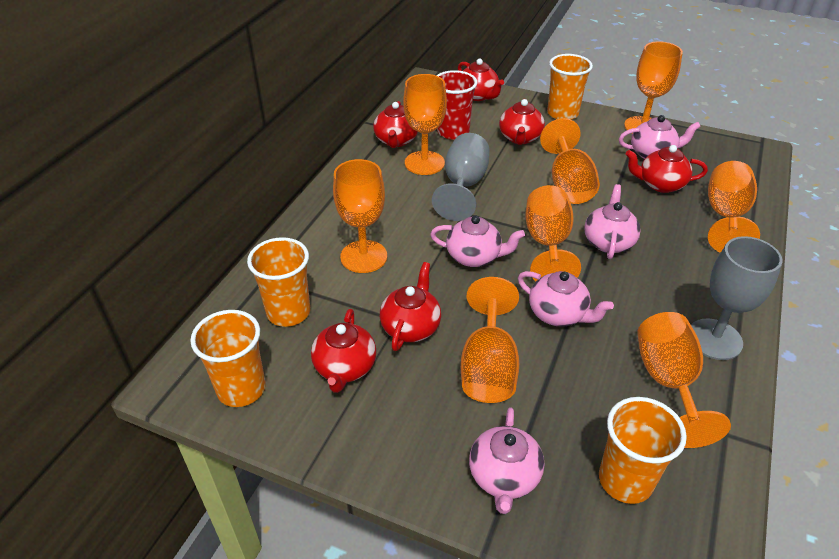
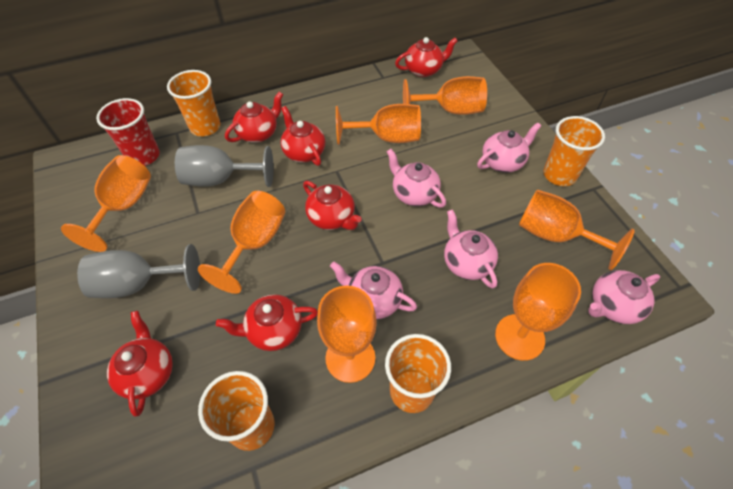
orange goblet: 8 -> 7

